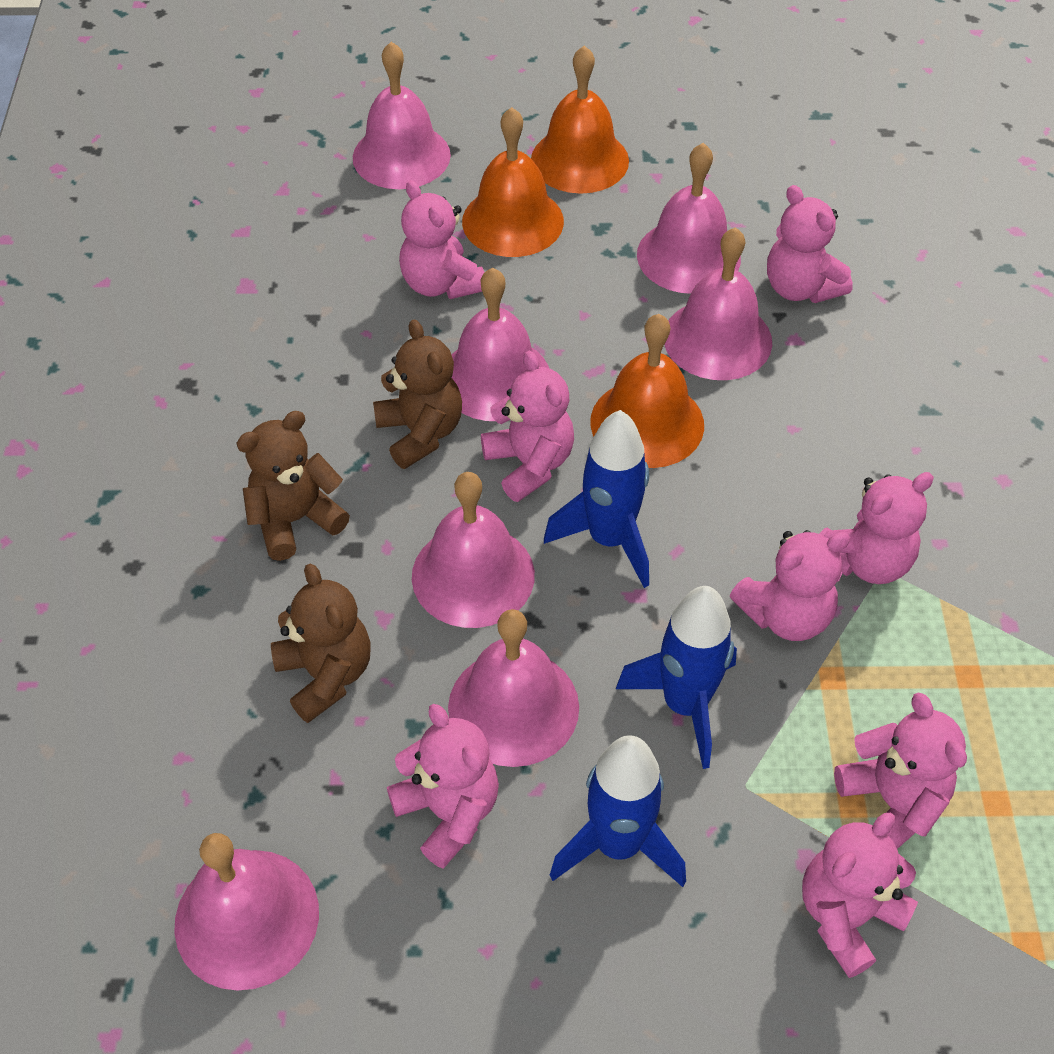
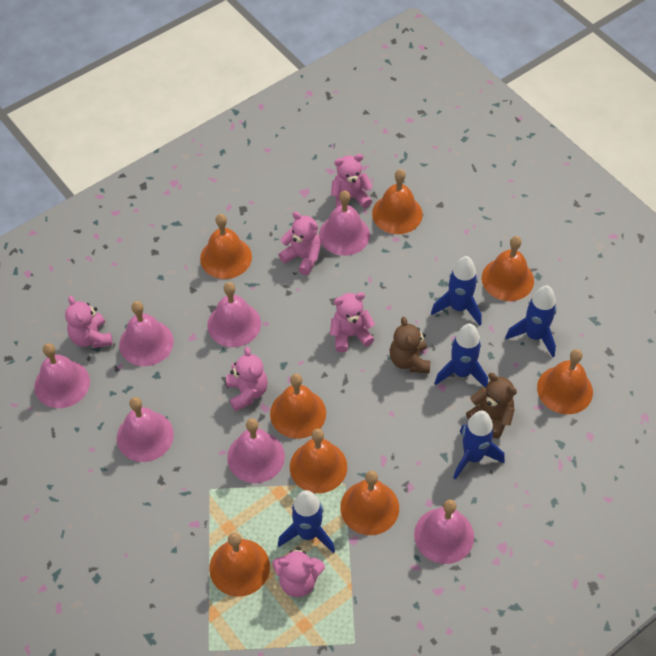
blue rocket: 3 -> 5
brown teddy bear: 3 -> 2
orange bell: 3 -> 8
pink teddy bear: 8 -> 6

